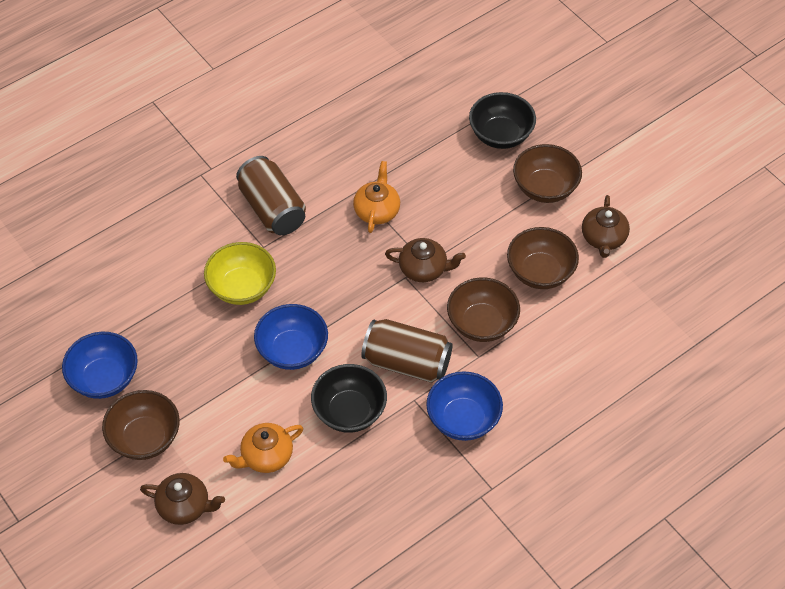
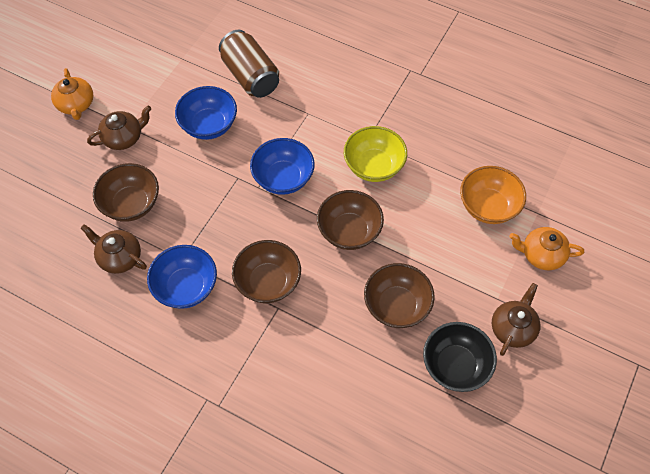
black bowl: 2 -> 1
brown can: 2 -> 1
orange bowl: 0 -> 1

